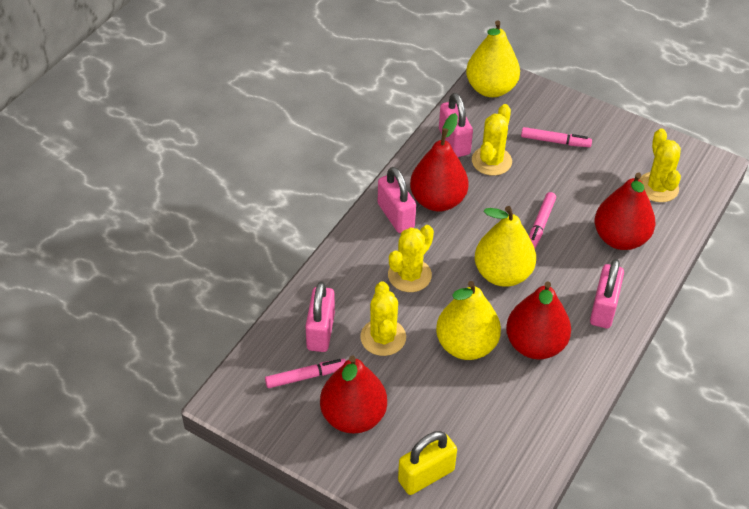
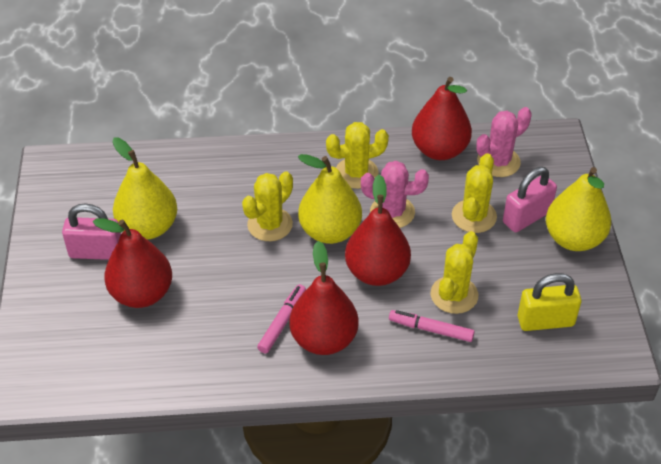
pink cactus: 0 -> 2
pink marker: 3 -> 2
pink padlock: 4 -> 2

